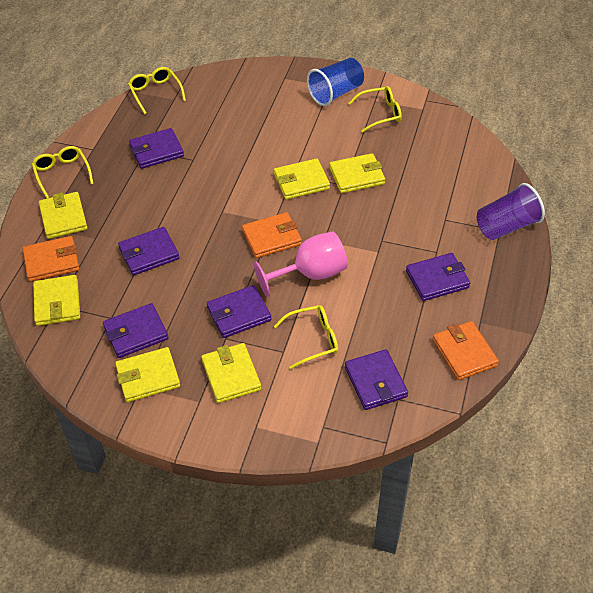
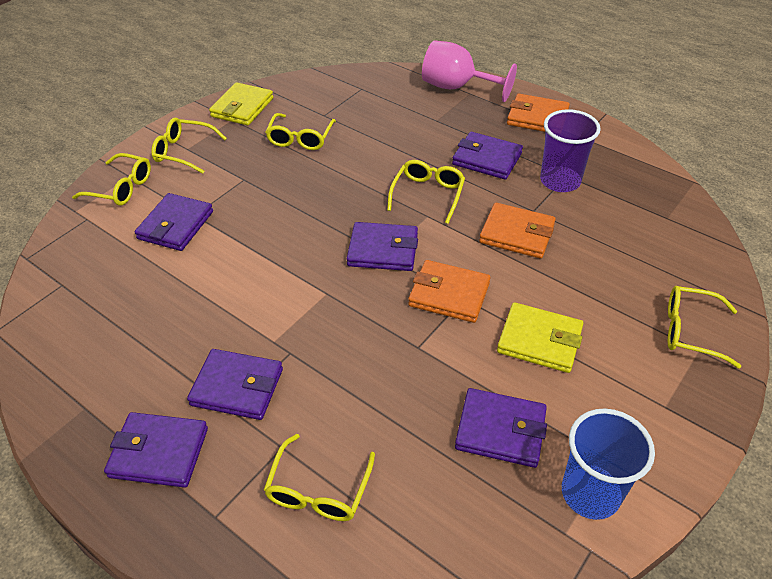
yellow glasses: 4 -> 6
yellow wallet: 6 -> 2

